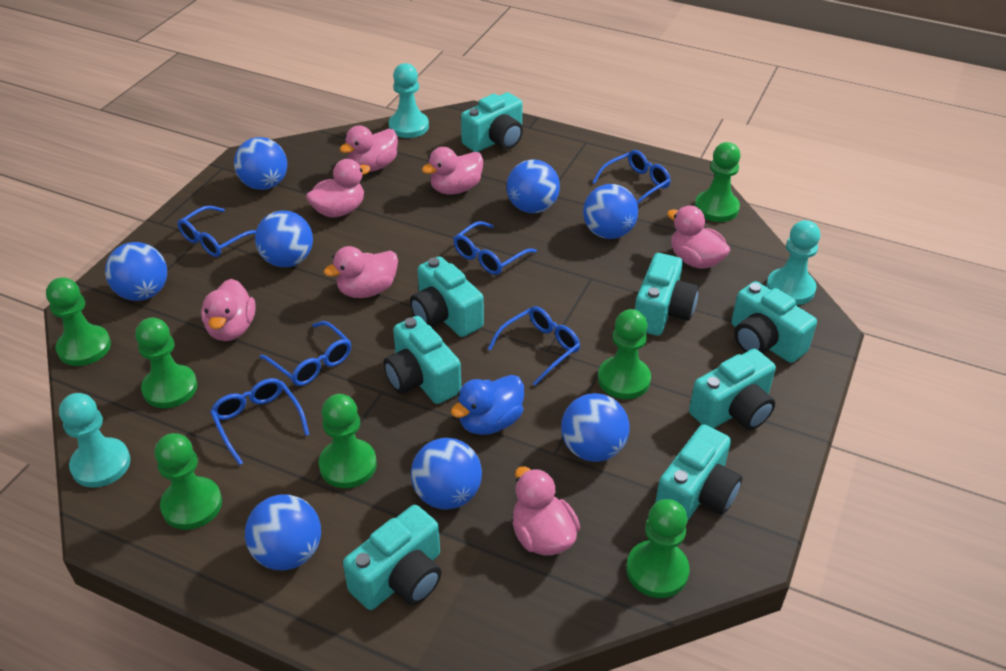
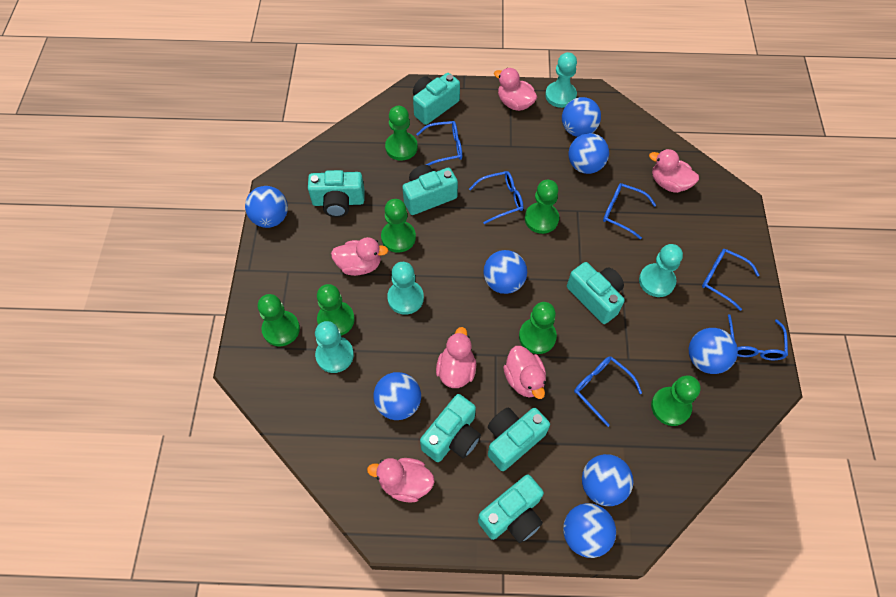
blue duck: 1 -> 0
pink duck: 7 -> 6
turquoise camera: 8 -> 7
turquoise pawn: 3 -> 4

